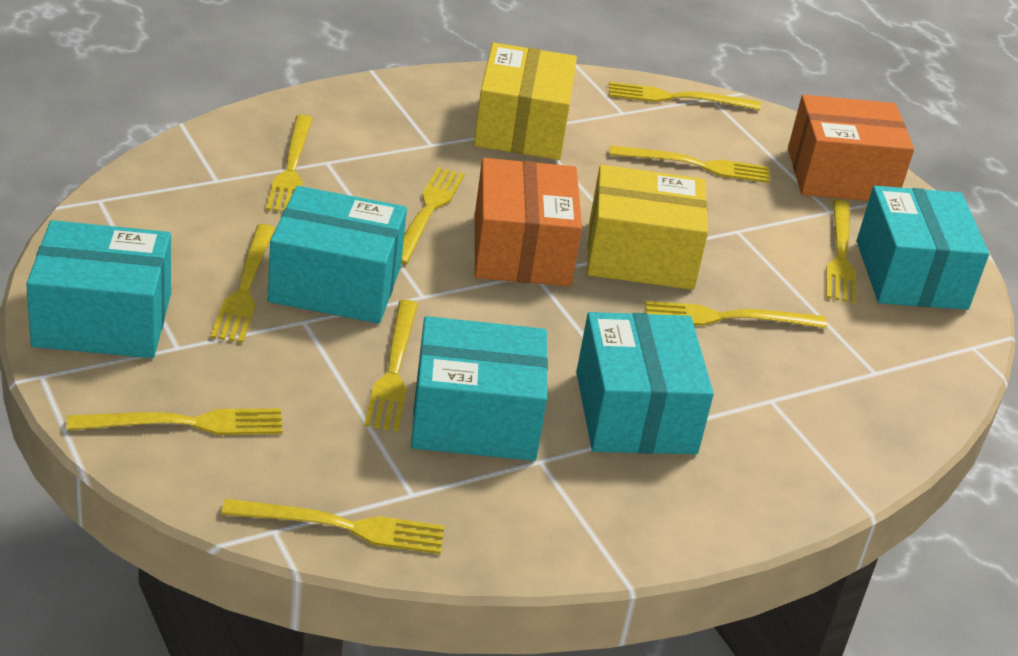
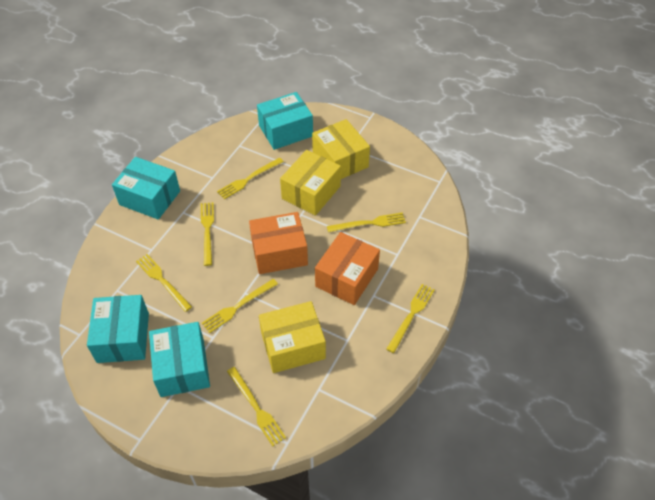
turquoise box: 5 -> 4
yellow box: 2 -> 3
yellow fork: 10 -> 7

